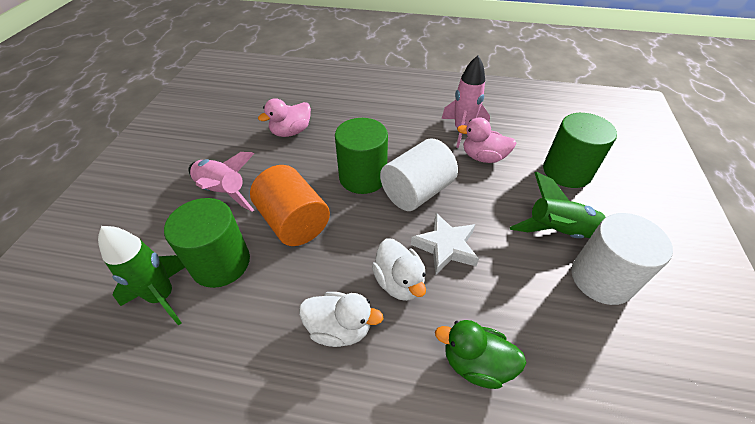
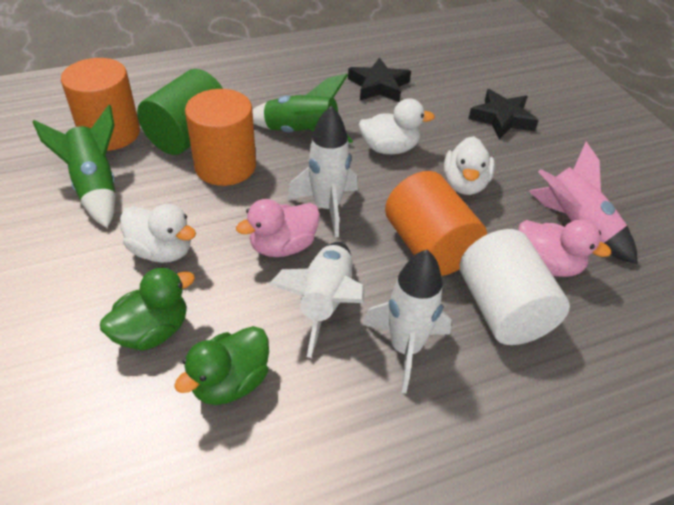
black star: 0 -> 2
green cylinder: 3 -> 1
green duck: 1 -> 2
orange cylinder: 1 -> 3
pink rocket: 2 -> 1
white cylinder: 2 -> 1
white duck: 2 -> 3
white rocket: 0 -> 3
white star: 1 -> 0

